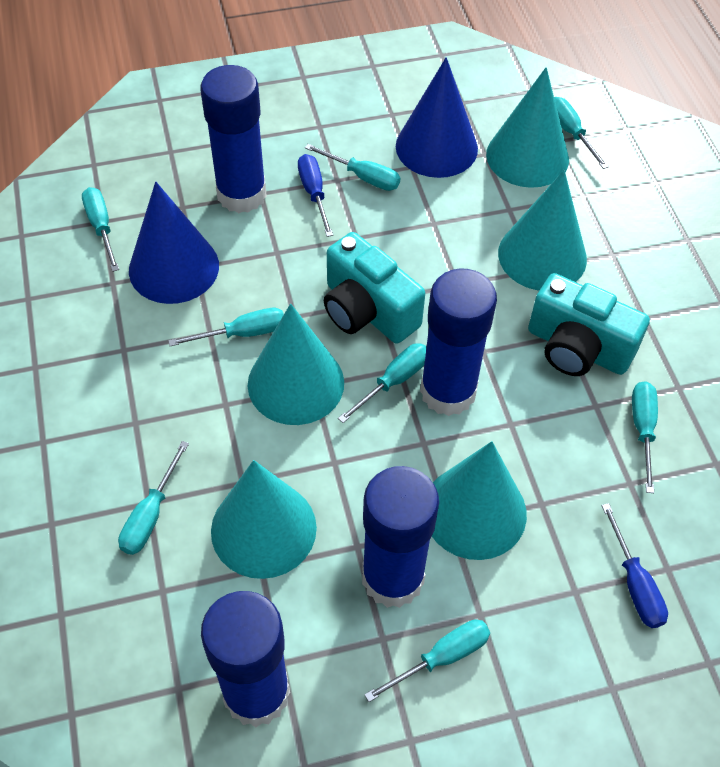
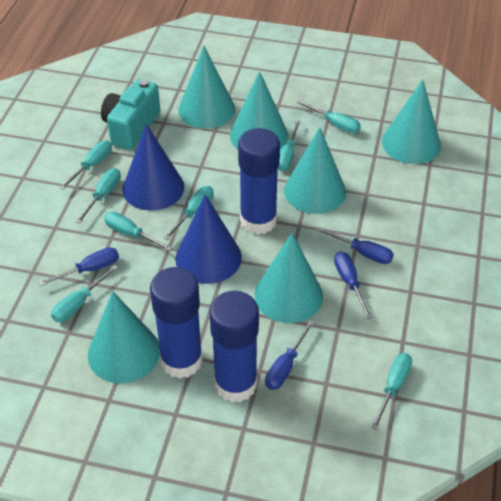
blue glue stick: 4 -> 3
blue screwdriver: 2 -> 4
turquoise camera: 2 -> 1
turquoise cone: 5 -> 6

